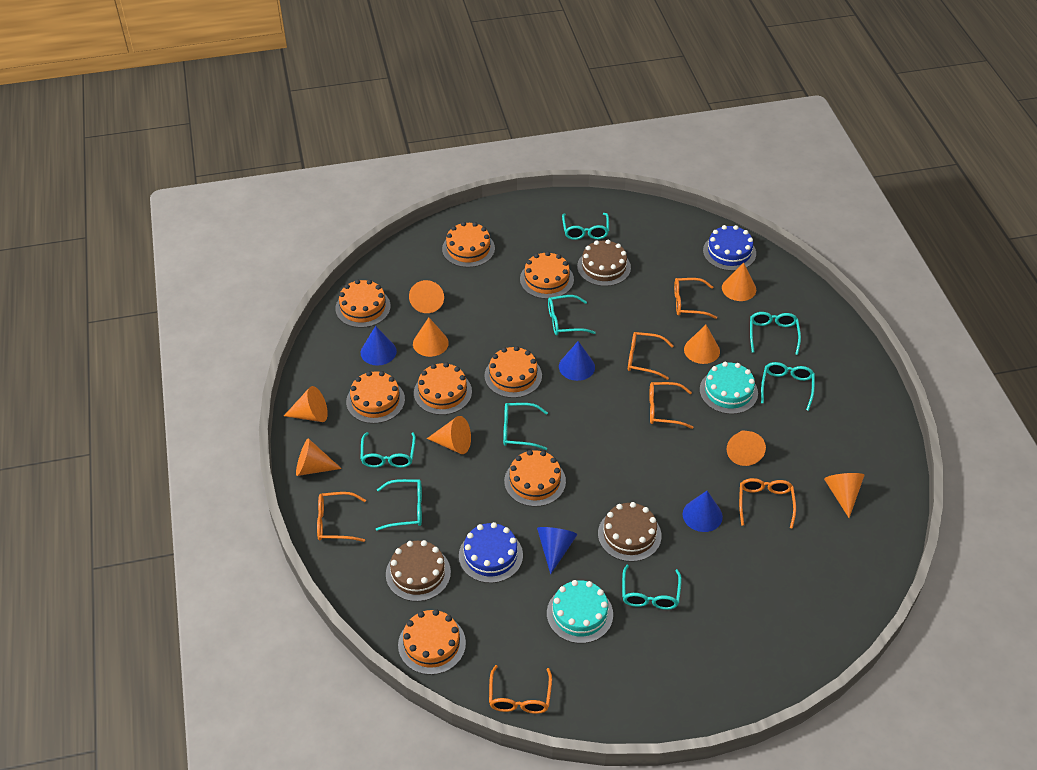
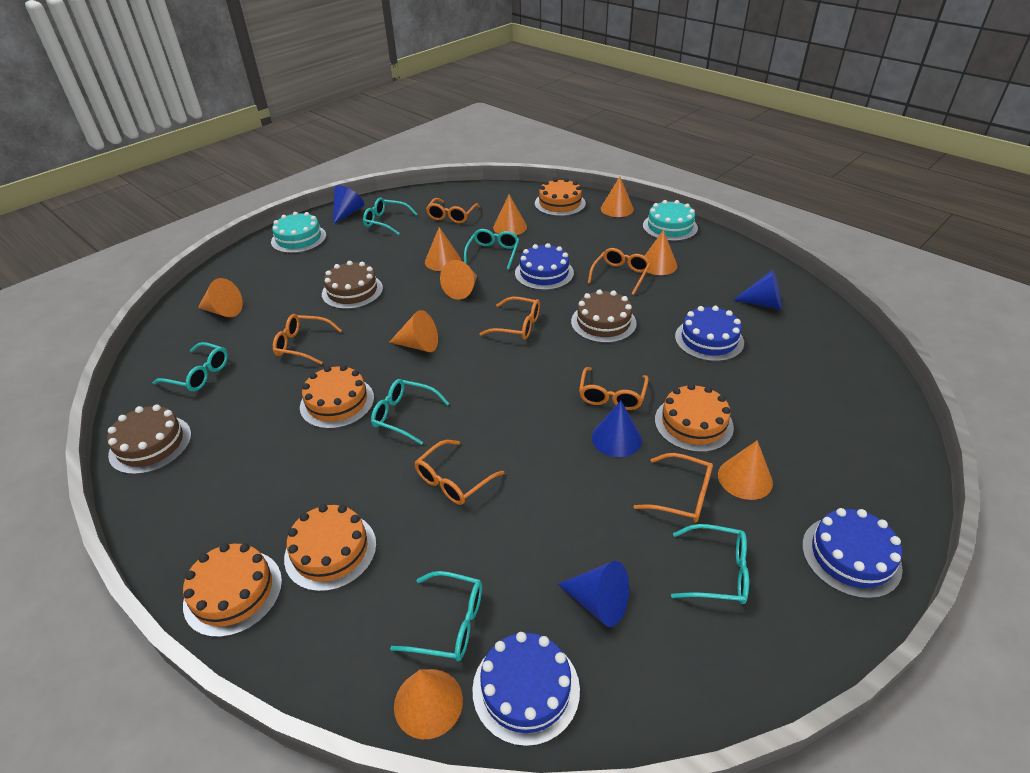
blue cake: 2 -> 4
orange cake: 8 -> 5
orange glasses: 6 -> 7
turquoise glasses: 8 -> 6

